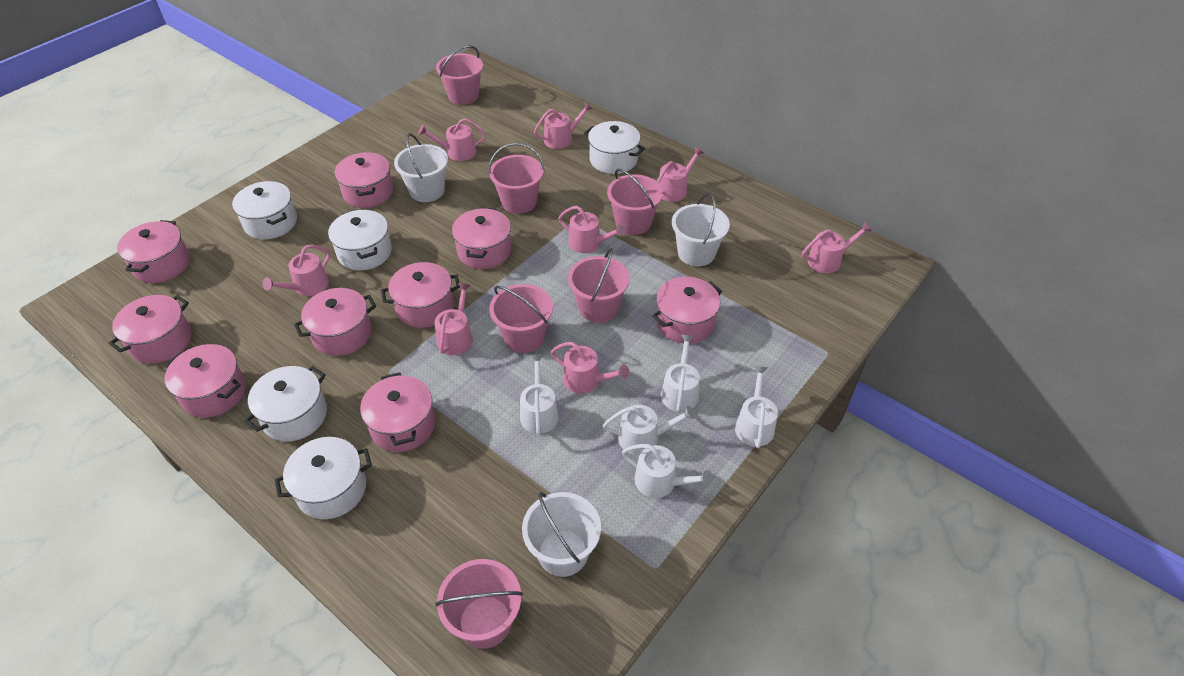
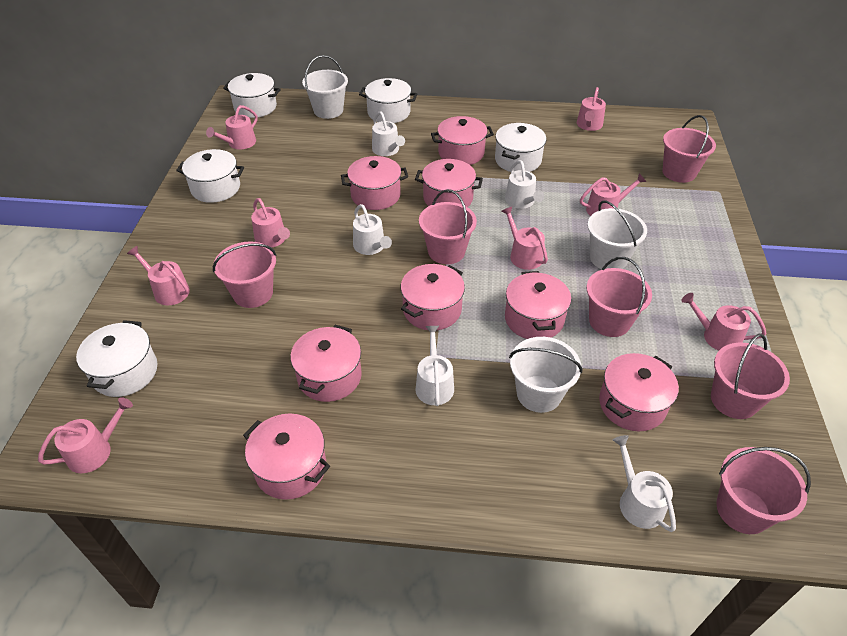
pink pot: 9 -> 8

